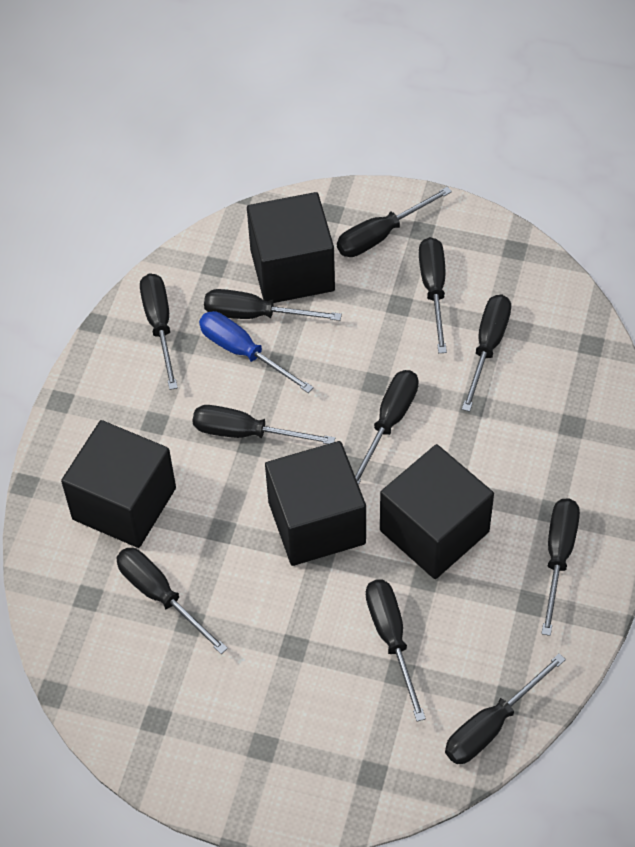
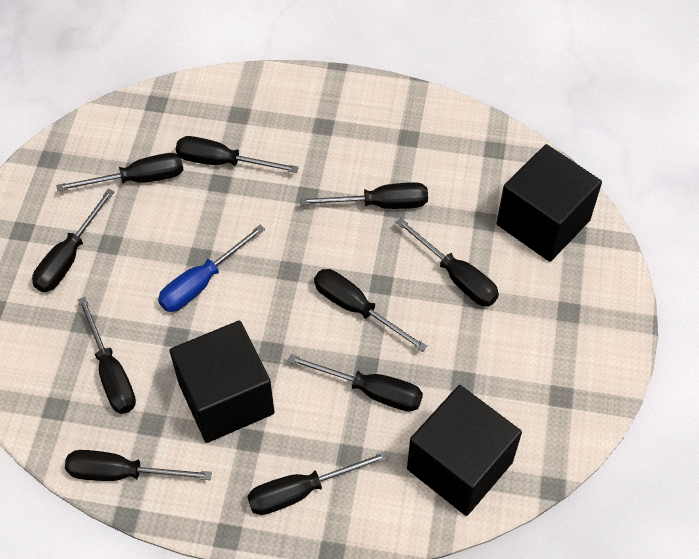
black cube: 4 -> 3
black screwdriver: 11 -> 10

